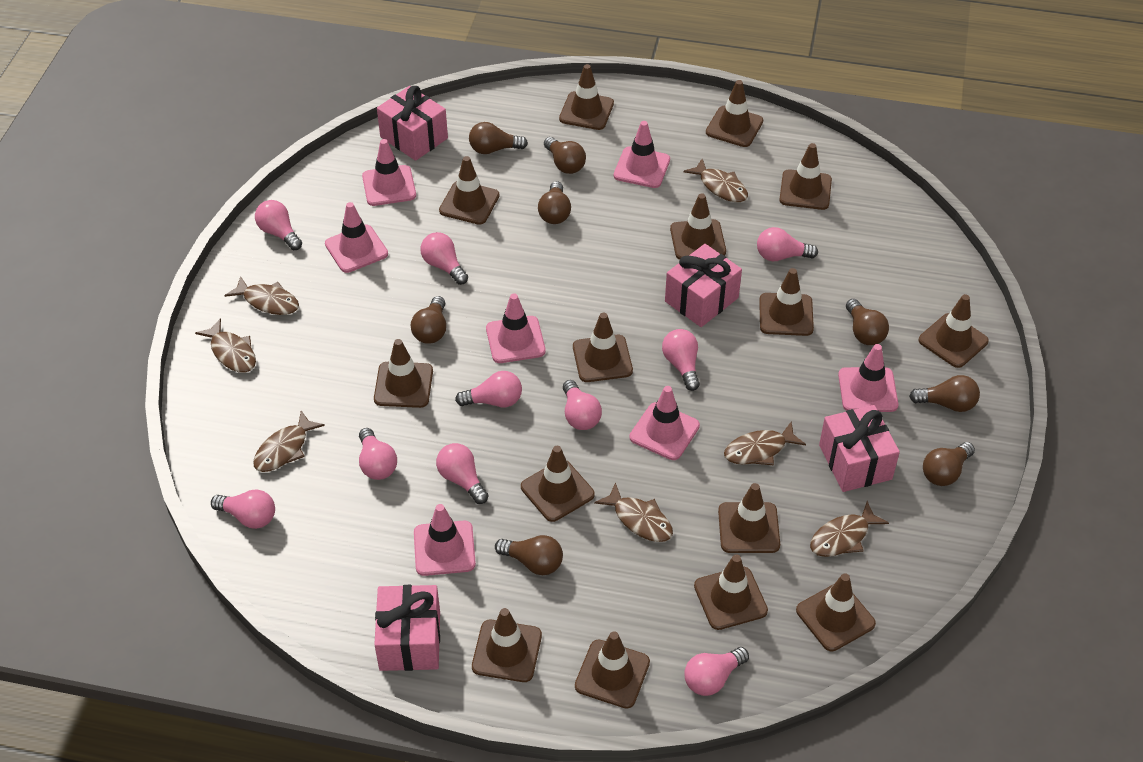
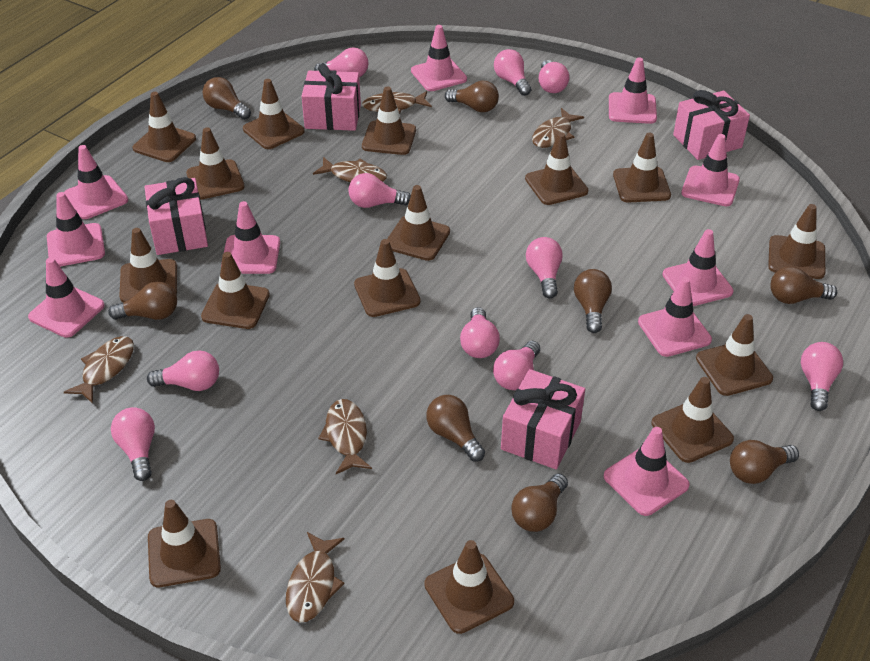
brown fish: 7 -> 6
pink traffic cone: 7 -> 10

